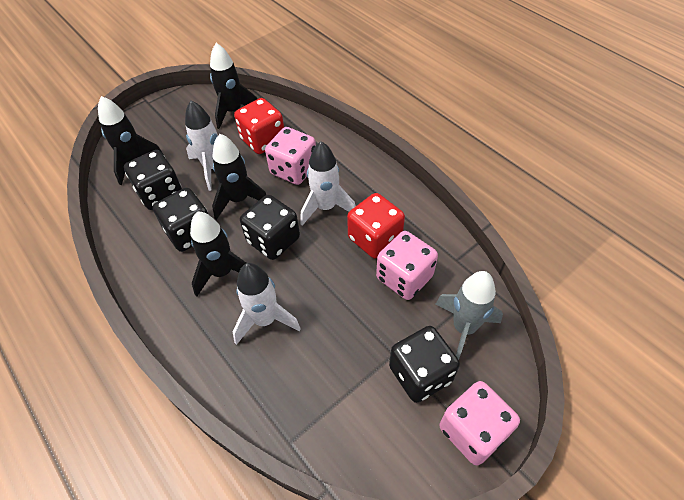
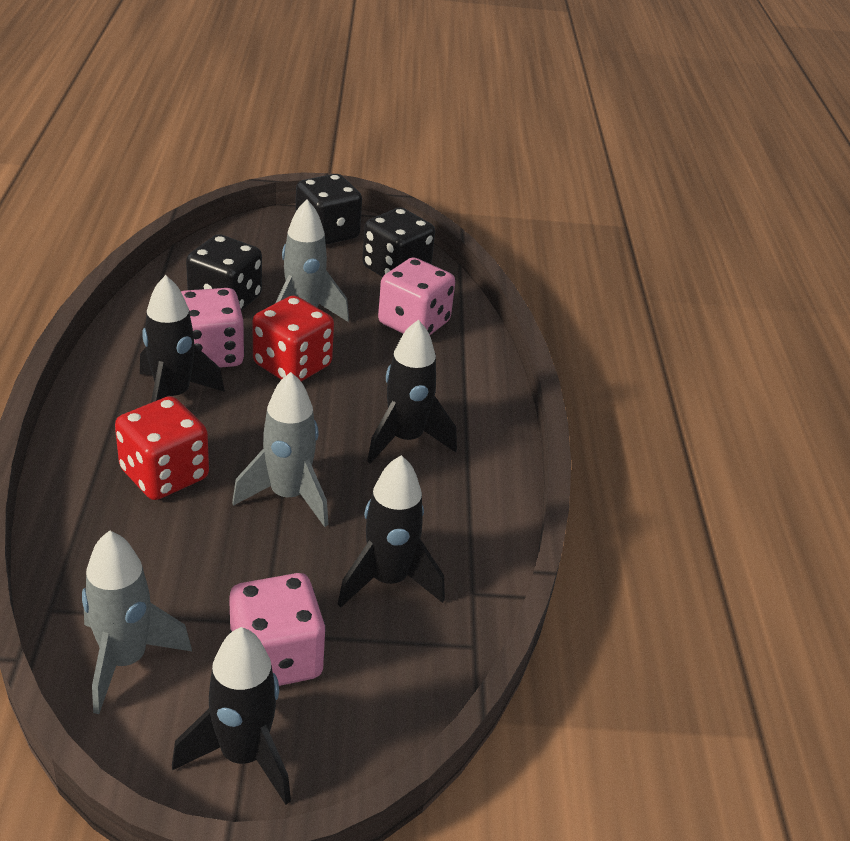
black dice: 4 -> 3
grey rocket: 1 -> 3
white rocket: 3 -> 0

